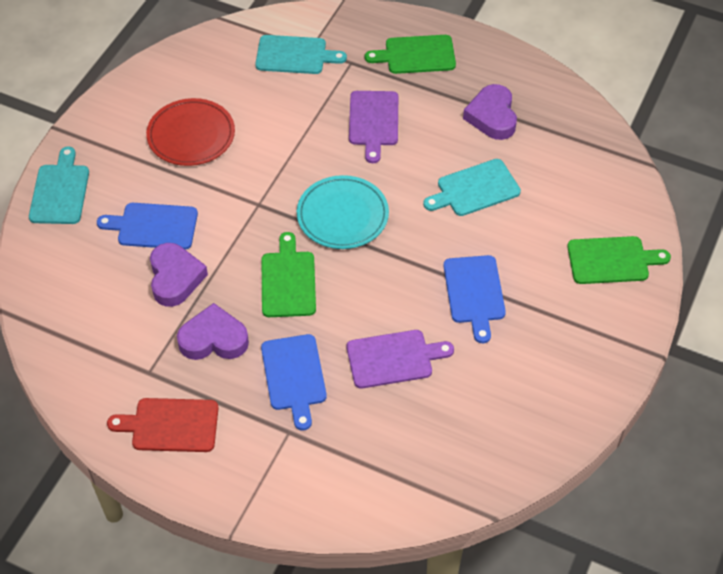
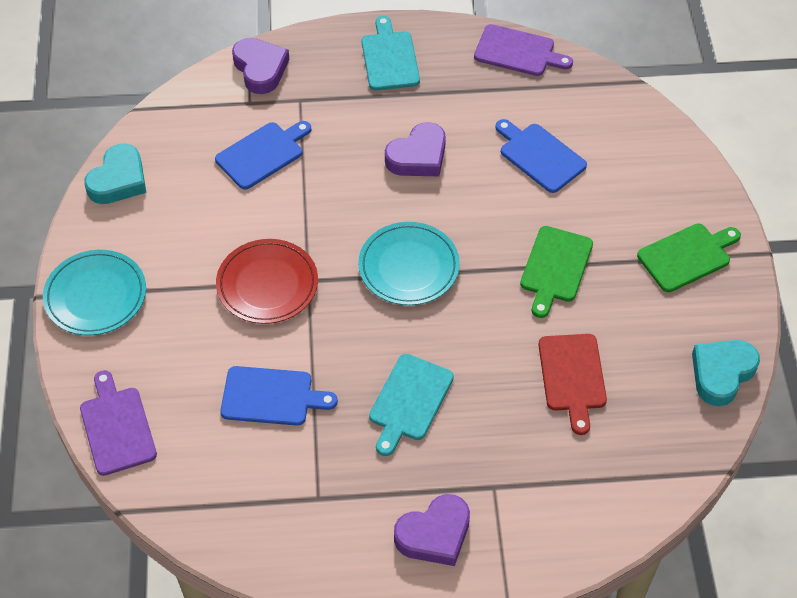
green cutting board: 3 -> 2
turquoise cutting board: 3 -> 2
turquoise heart: 0 -> 2
turquoise plate: 1 -> 2

